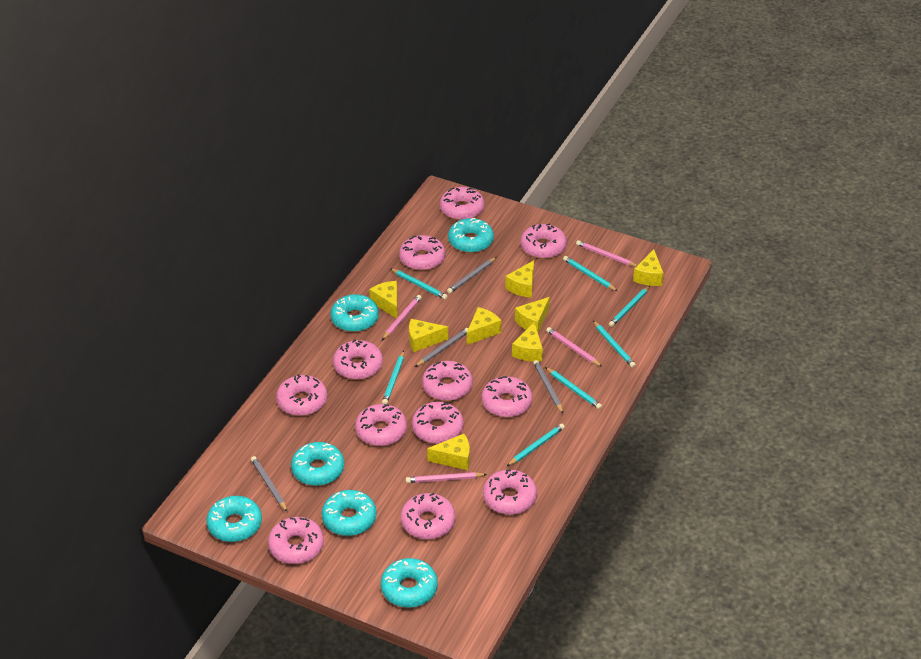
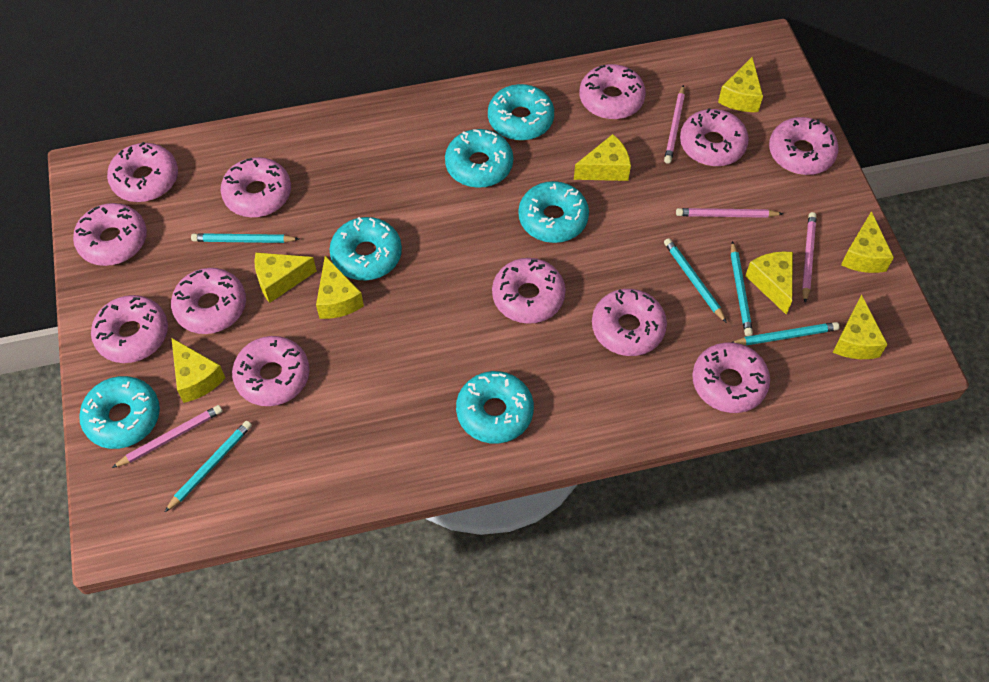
grey pencil: 4 -> 0
turquoise pencil: 7 -> 5

